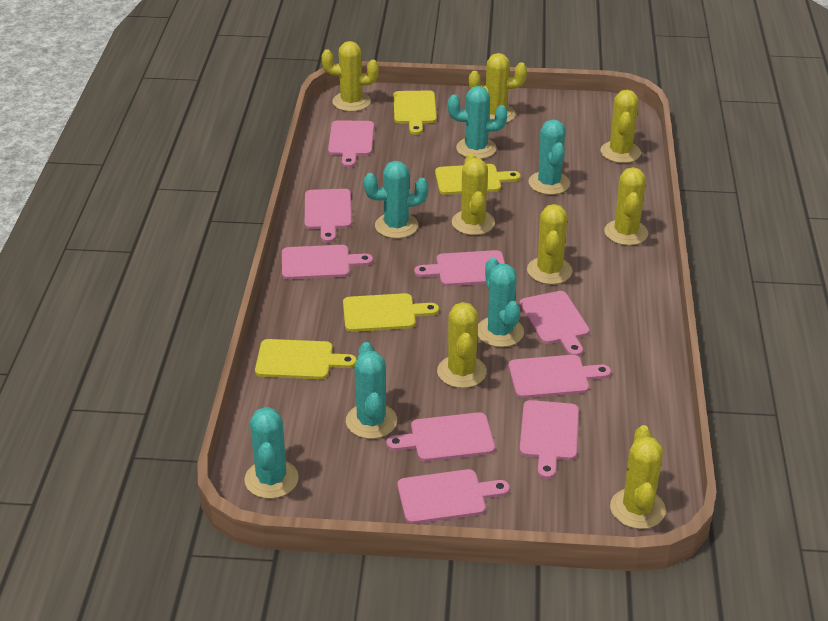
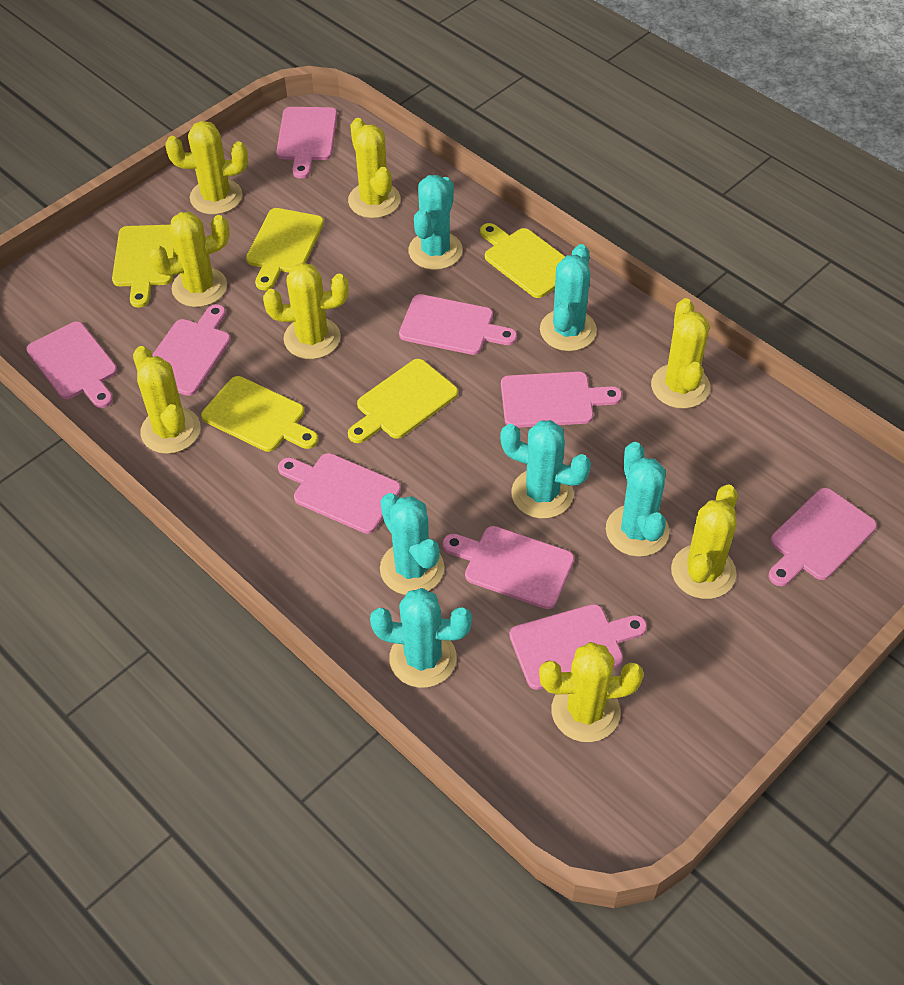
yellow cutting board: 4 -> 5

